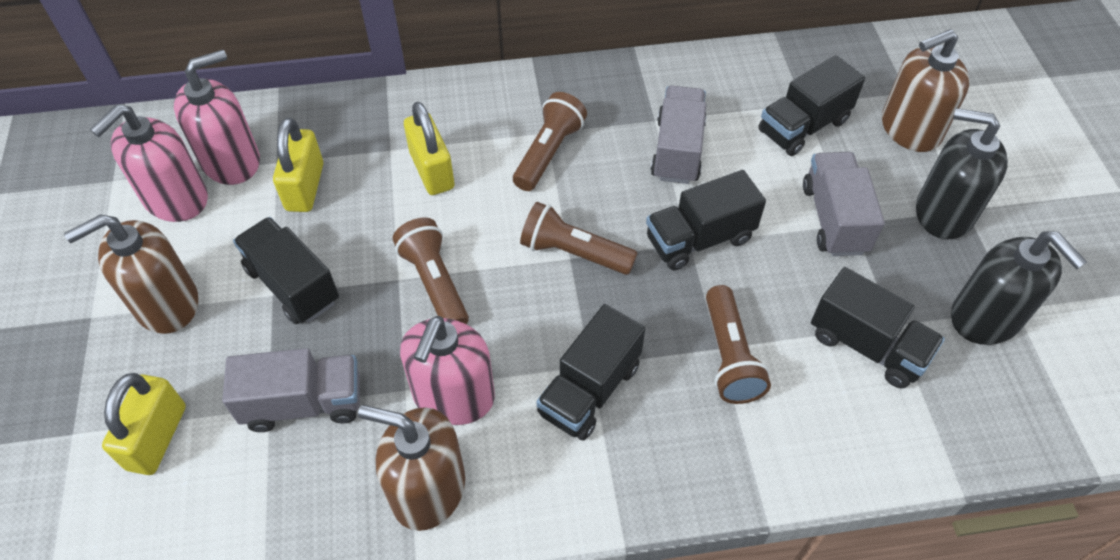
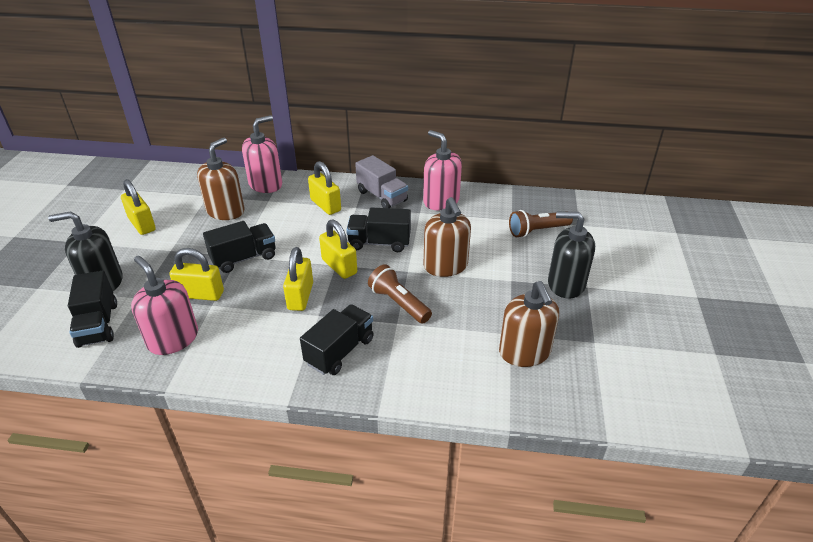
black truck: 5 -> 4
brown flashlight: 4 -> 2
grey truck: 3 -> 1
yellow padlock: 3 -> 5

